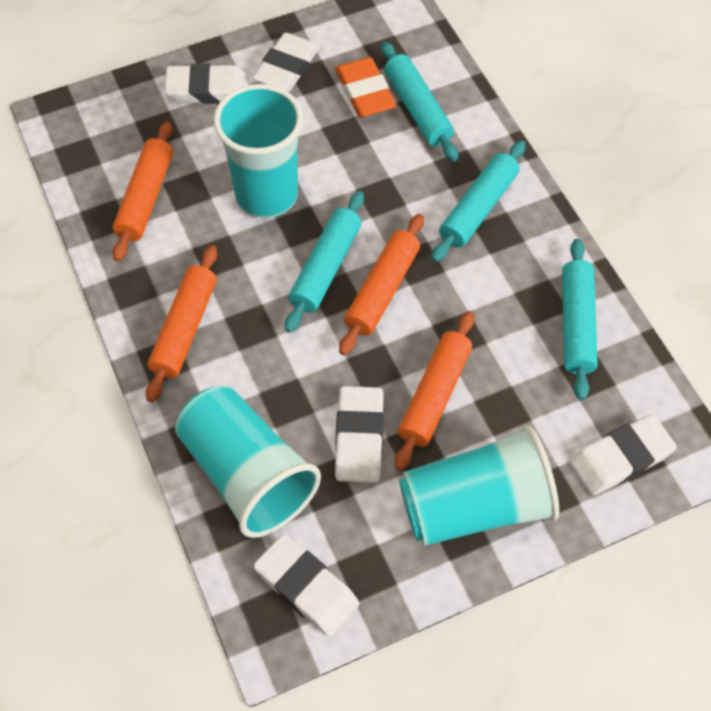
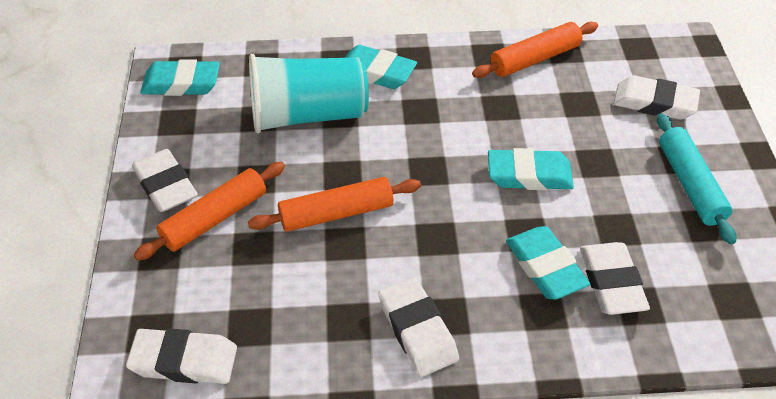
orange eraser: 1 -> 0
orange rolling pin: 4 -> 3
turquoise cup: 3 -> 1
turquoise eraser: 0 -> 4
turquoise rolling pin: 4 -> 1

